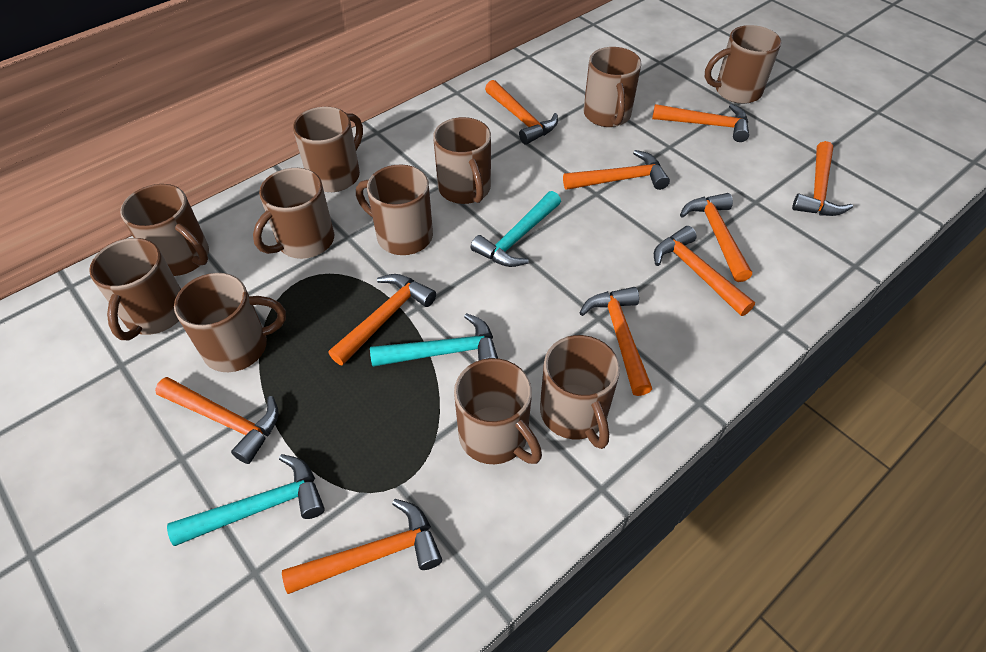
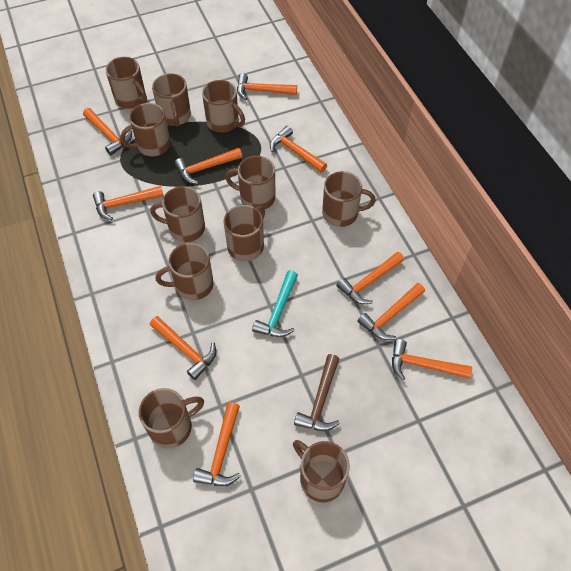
brown hammer: 0 -> 1
turquoise hammer: 3 -> 1

